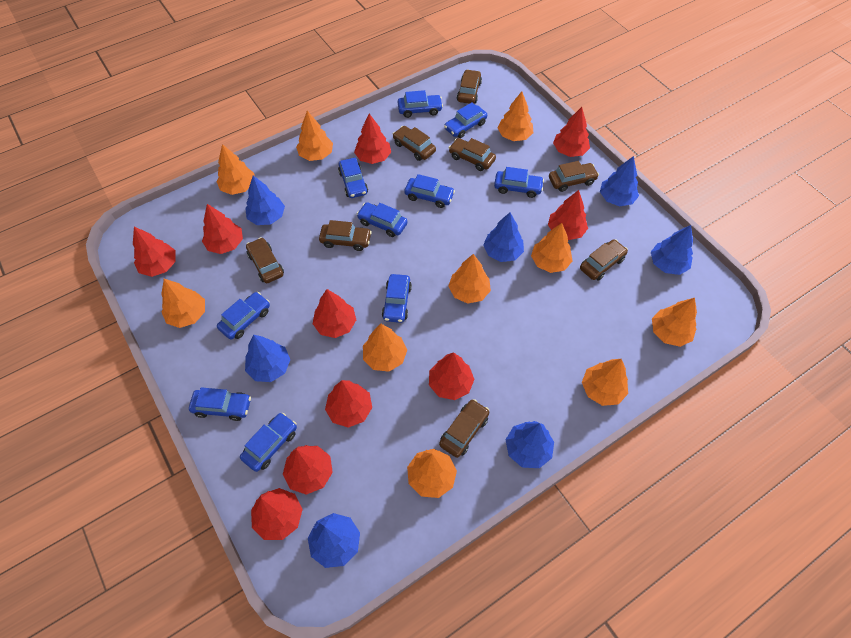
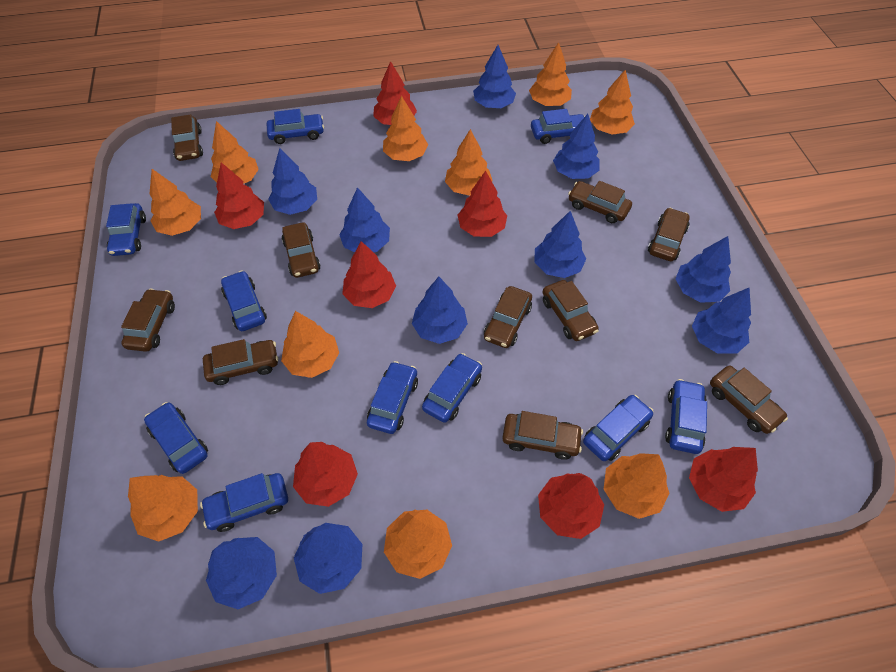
blue tree: 7 -> 10
brown car: 8 -> 10
red tree: 10 -> 7

